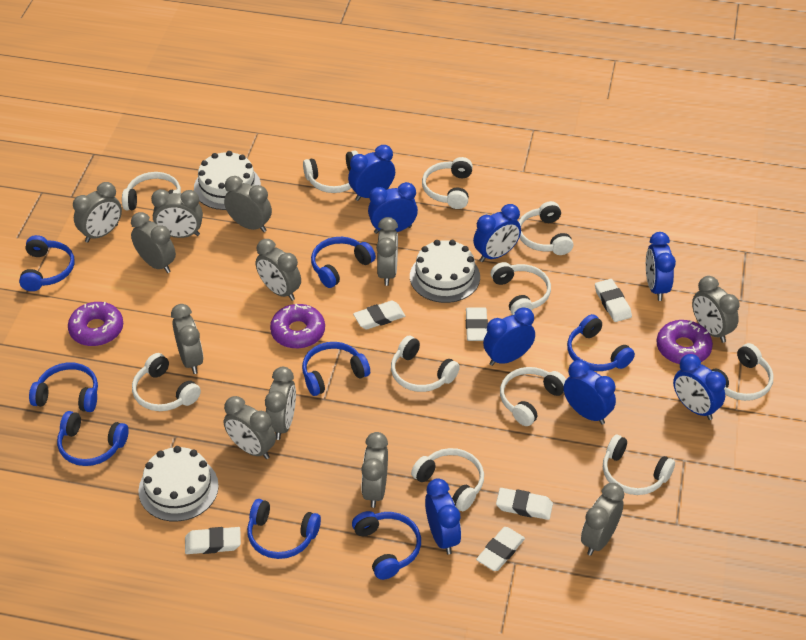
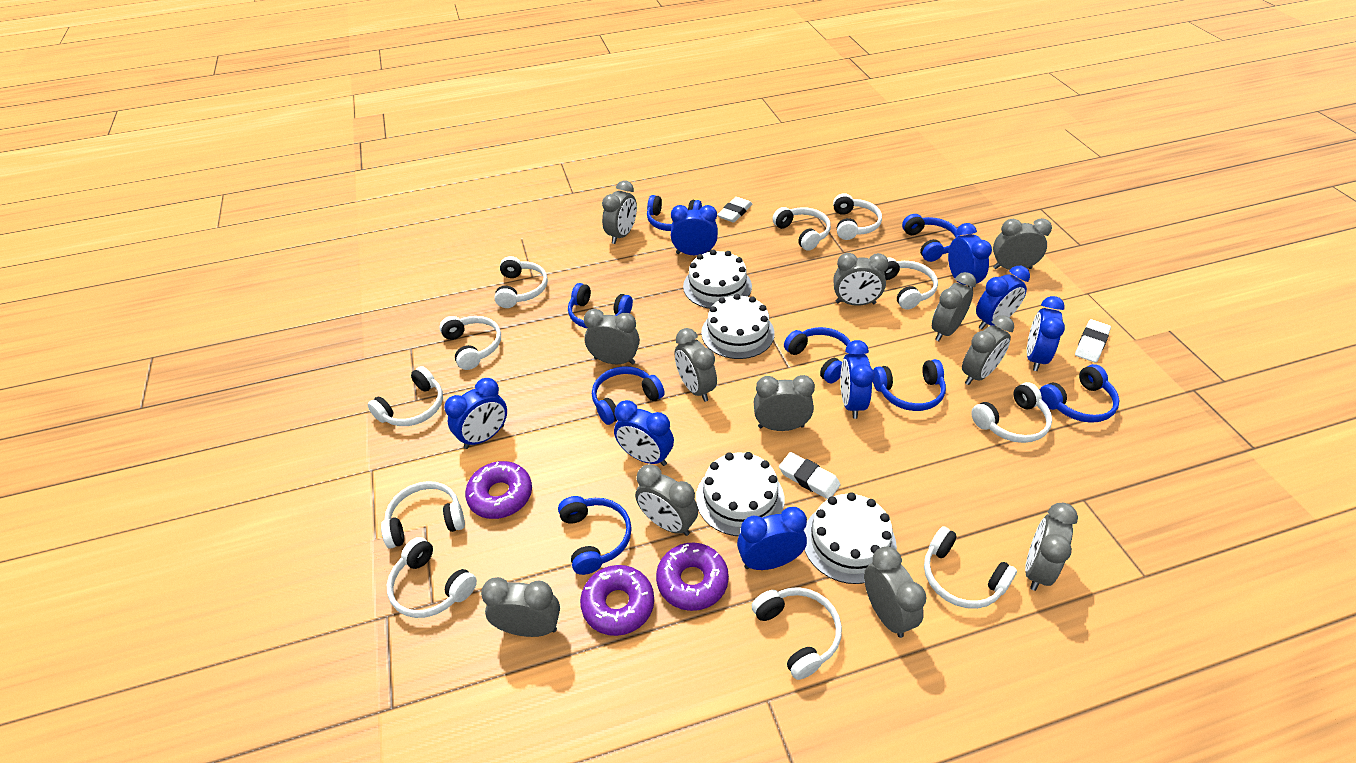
white cake: 3 -> 4
white eraser: 6 -> 3

